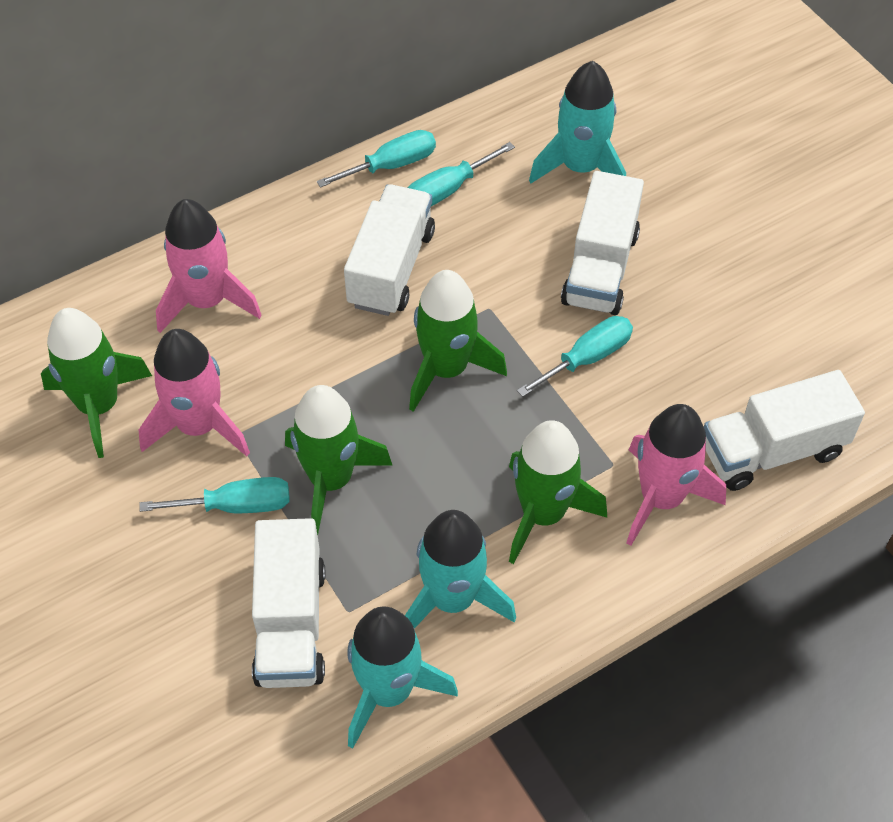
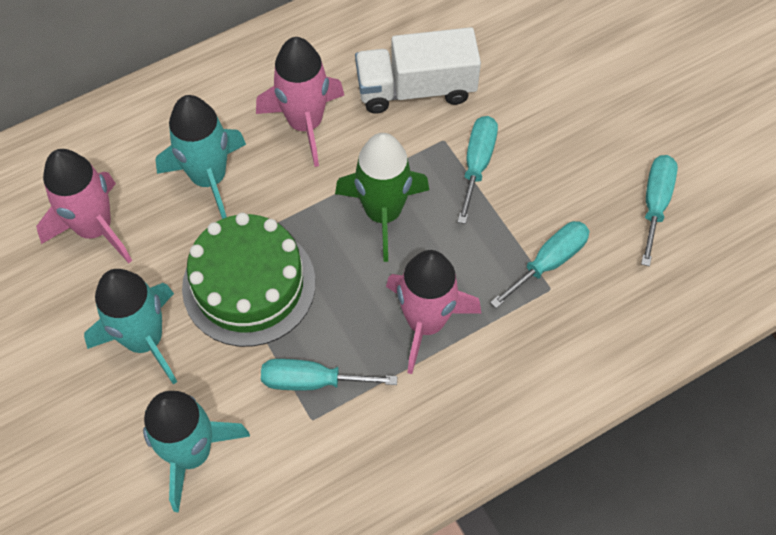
green cake: 0 -> 1
green rocket: 4 -> 1
white truck: 4 -> 1

